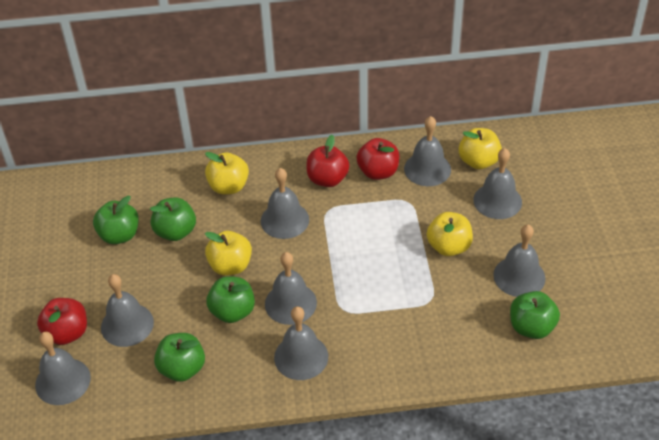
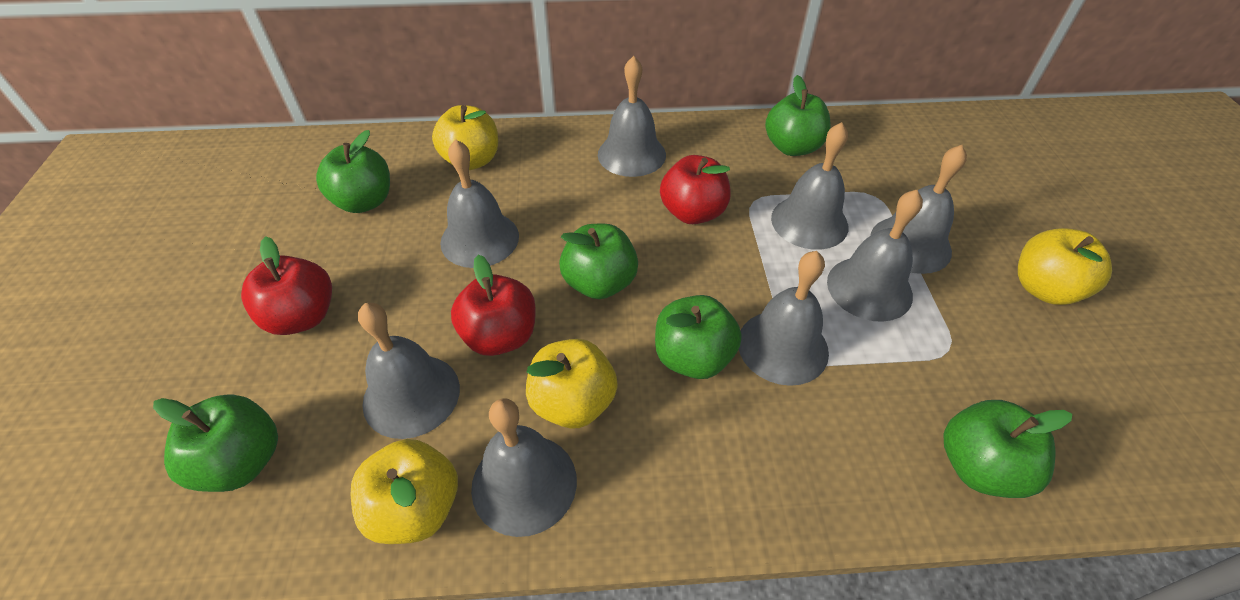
green apple: 5 -> 6

